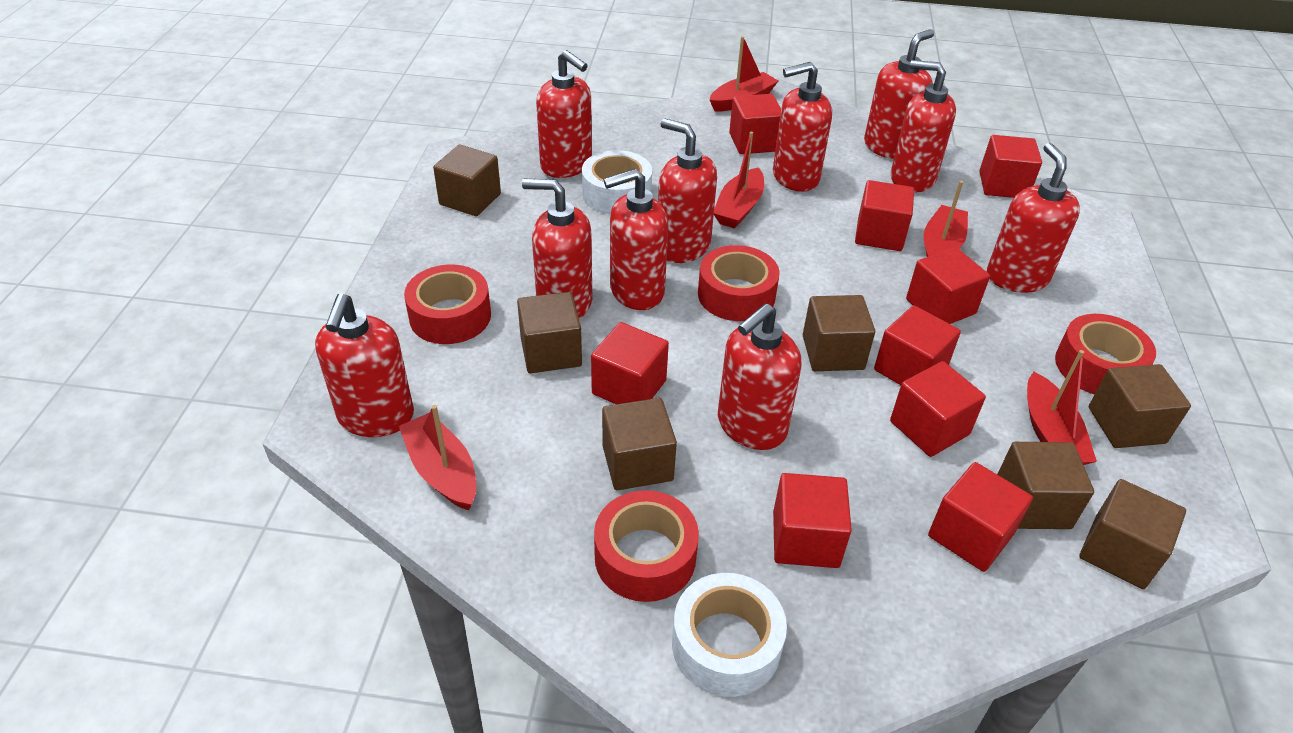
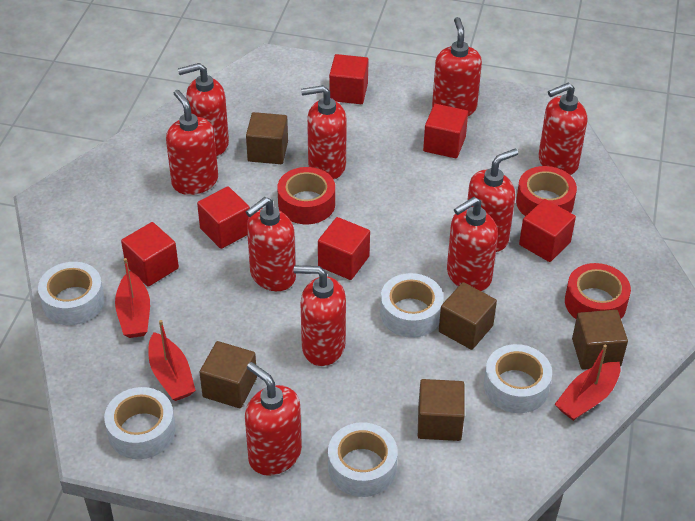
brown cube: 7 -> 5
red boat: 5 -> 3
red cube: 9 -> 6
red tape: 4 -> 3
white tape: 2 -> 5

